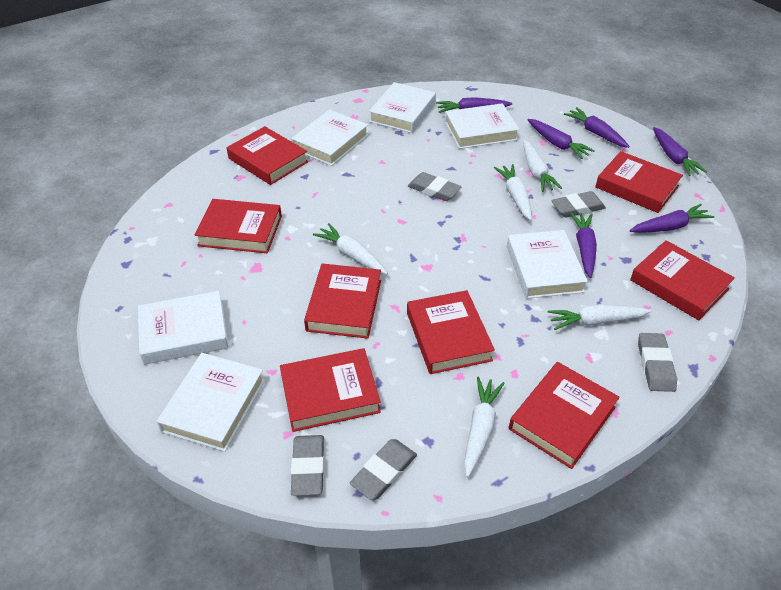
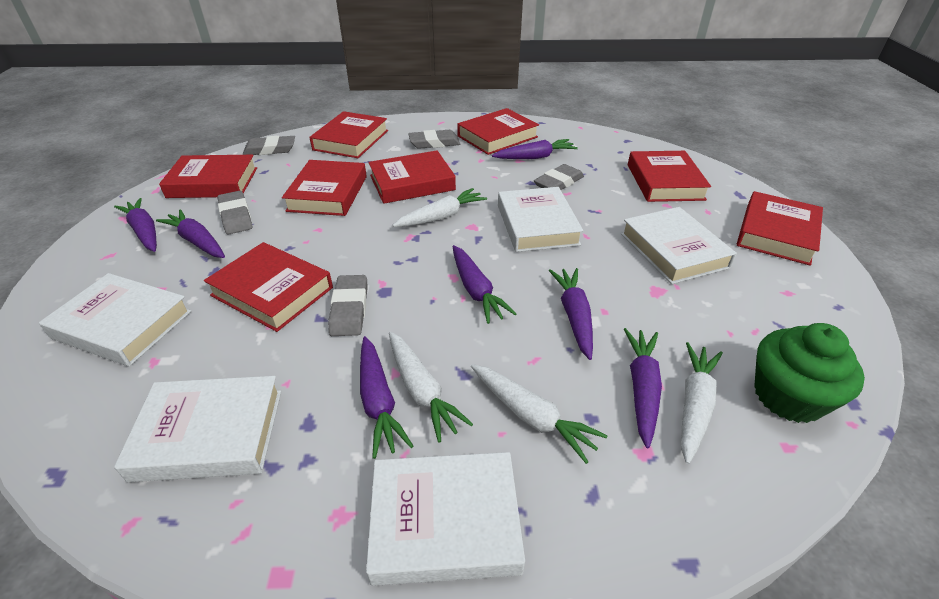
green cupcake: 0 -> 1
purple carrot: 6 -> 7
white book: 6 -> 5
white carrot: 5 -> 4

